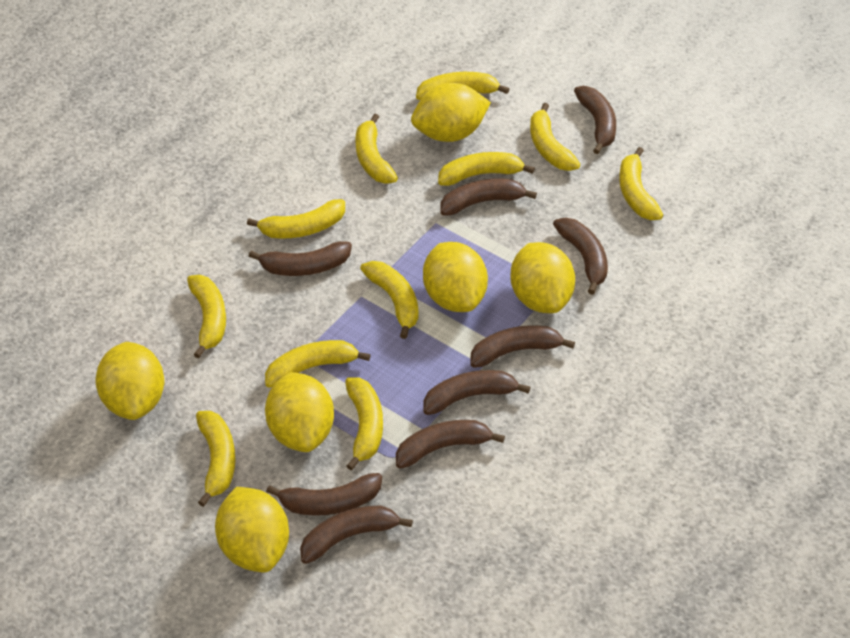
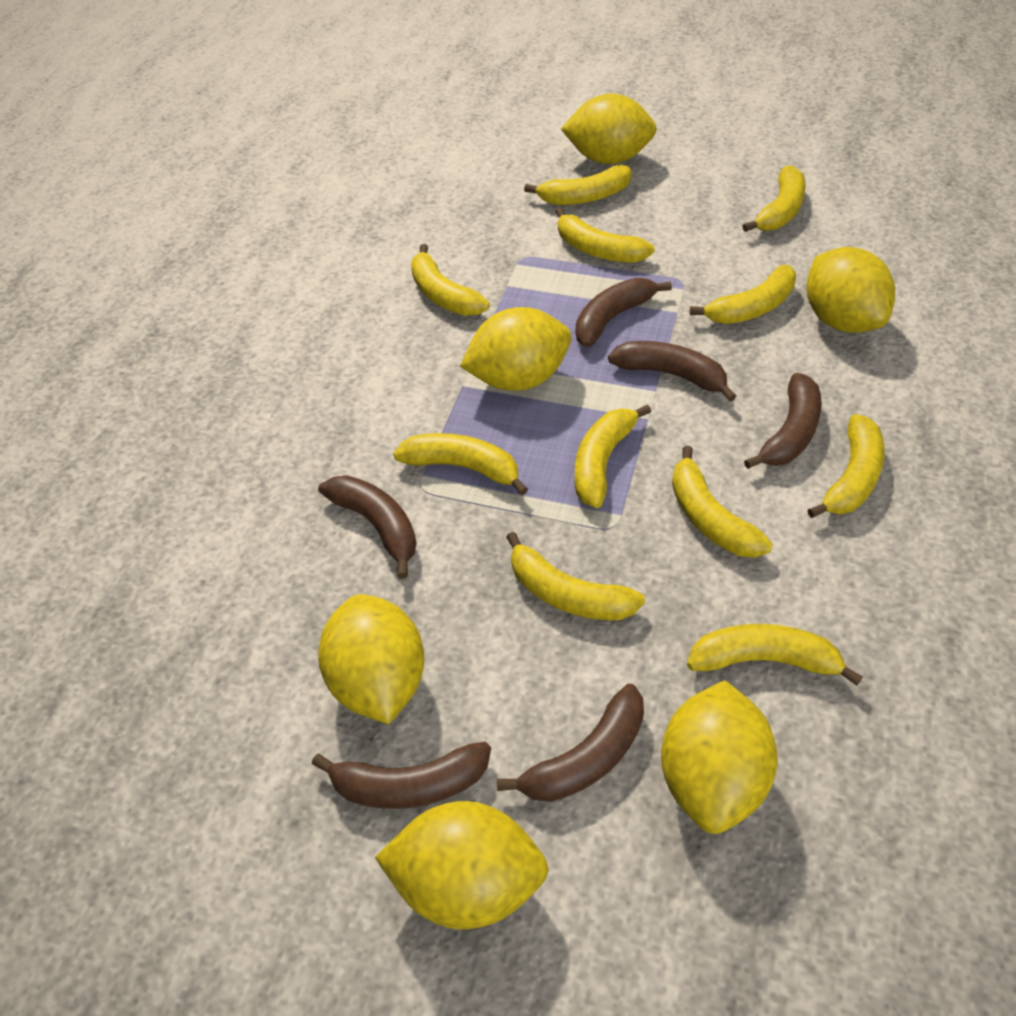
brown banana: 9 -> 6

